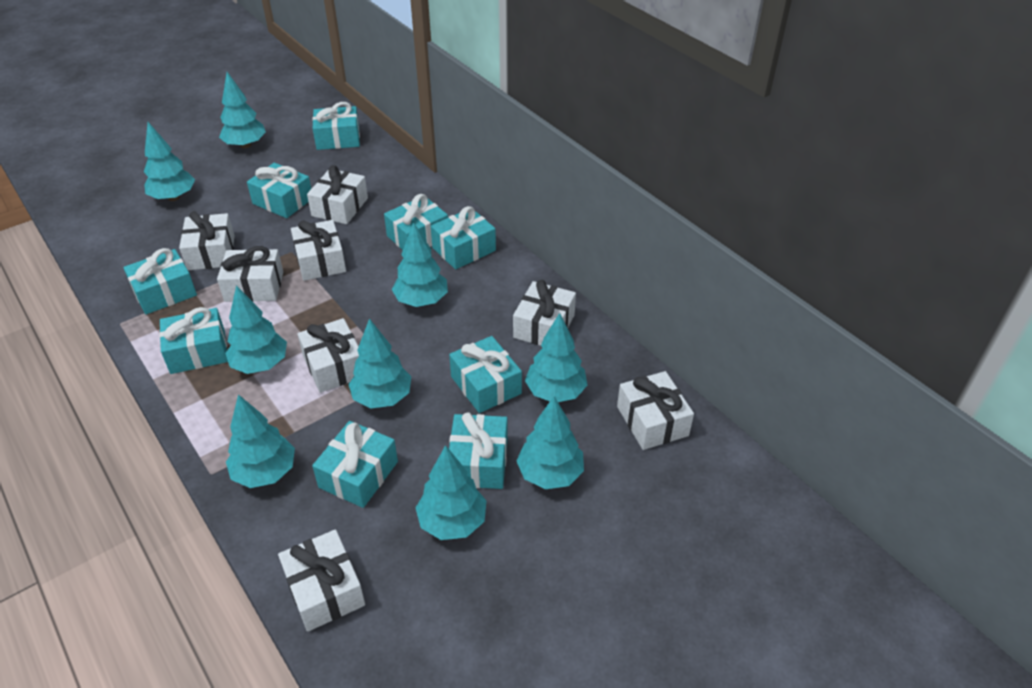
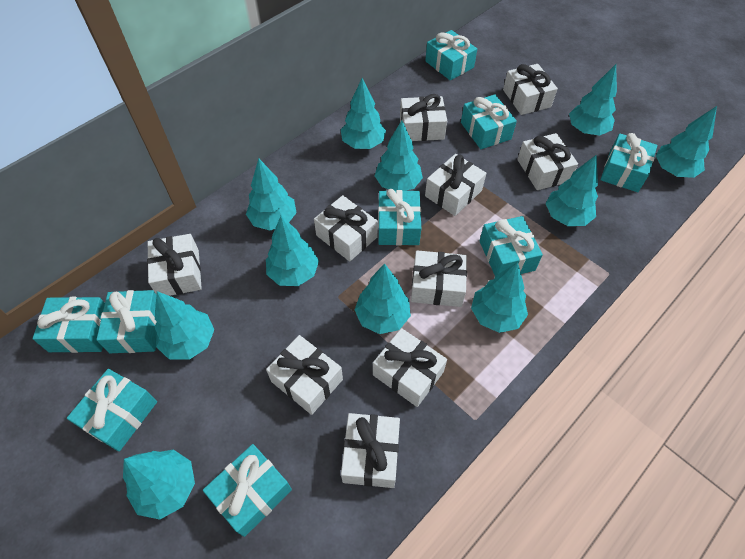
turquoise tree: 9 -> 11
white gift: 8 -> 10

